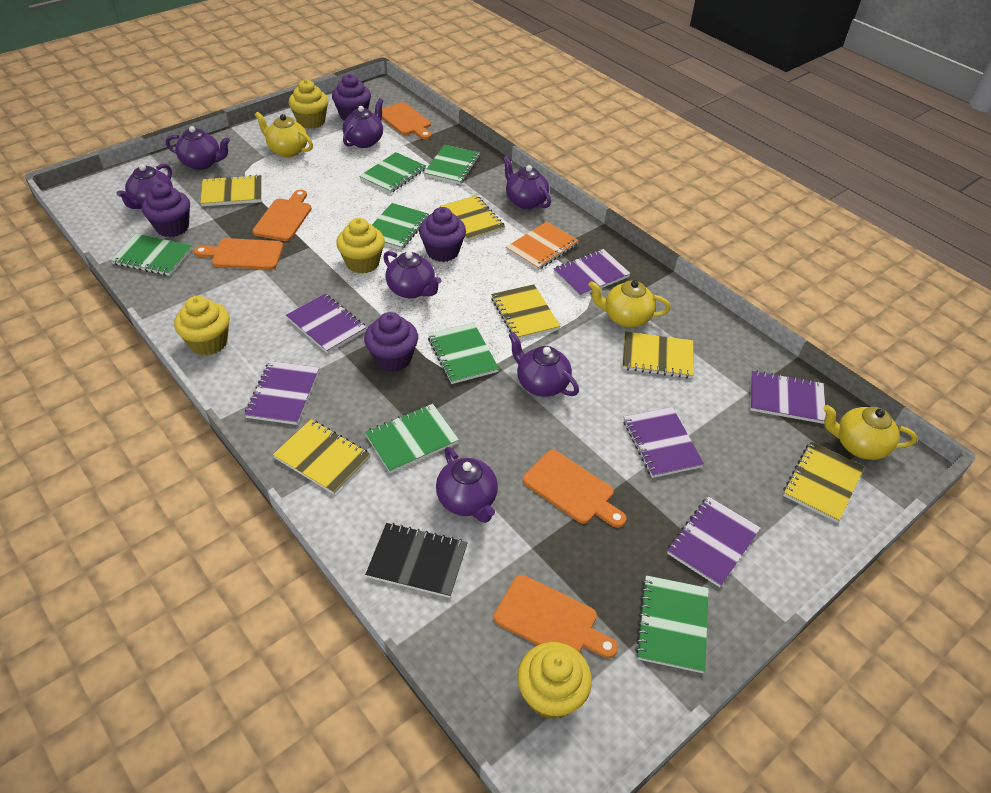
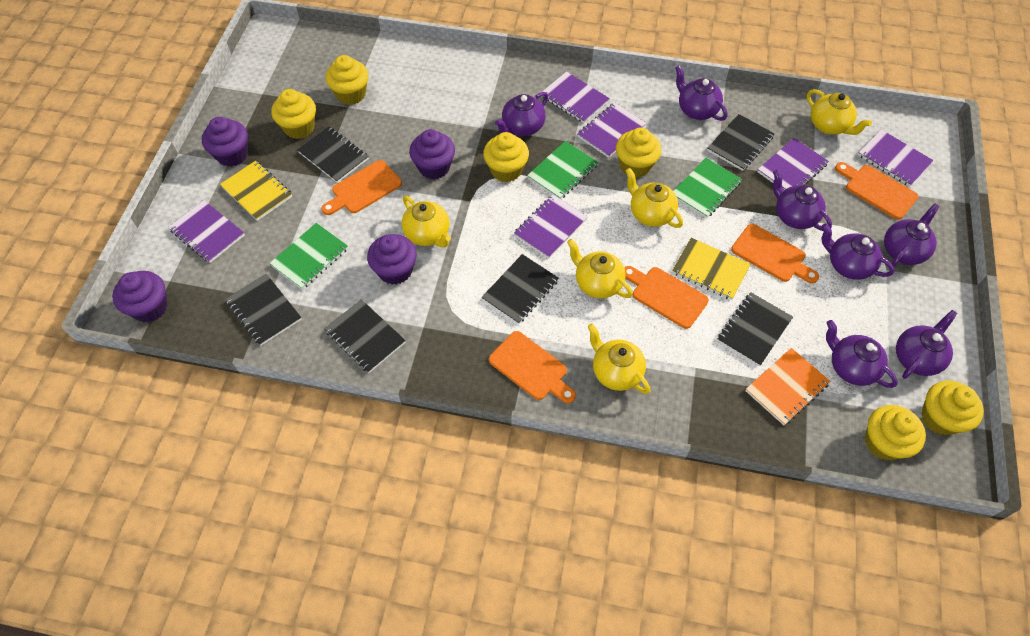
black notebook: 1 -> 6
green notebook: 7 -> 3
yellow cupcake: 4 -> 6
yellow notebook: 6 -> 2
yellow teapot: 3 -> 5

